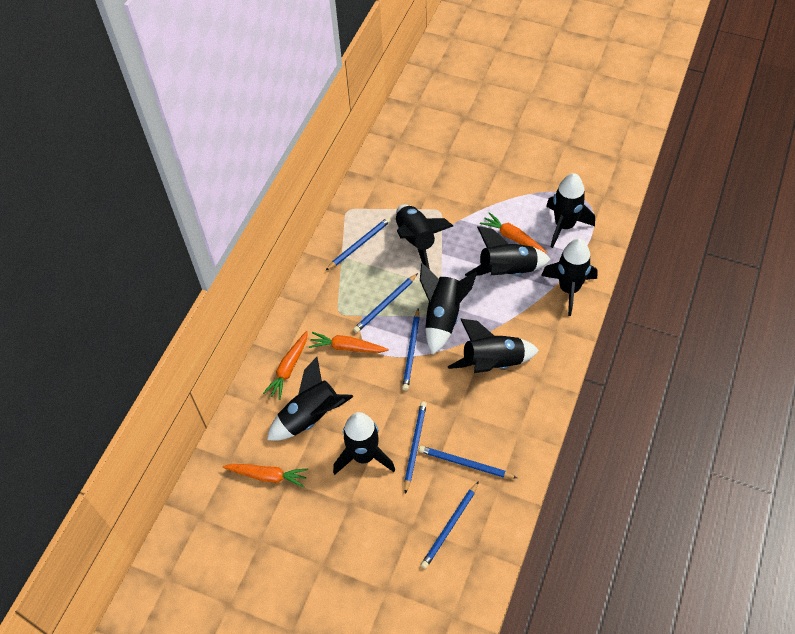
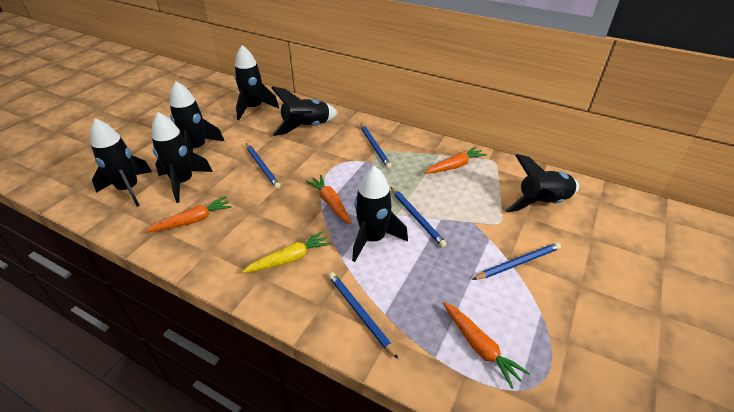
black rocket: 8 -> 7
blue pencil: 6 -> 5
yellow carrot: 0 -> 1

